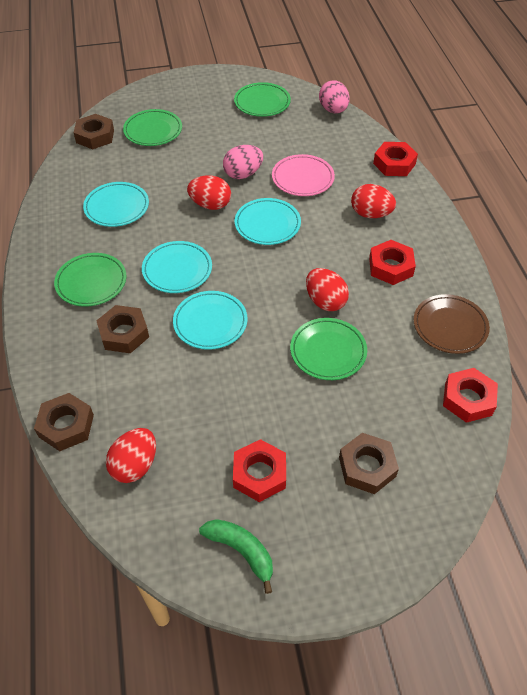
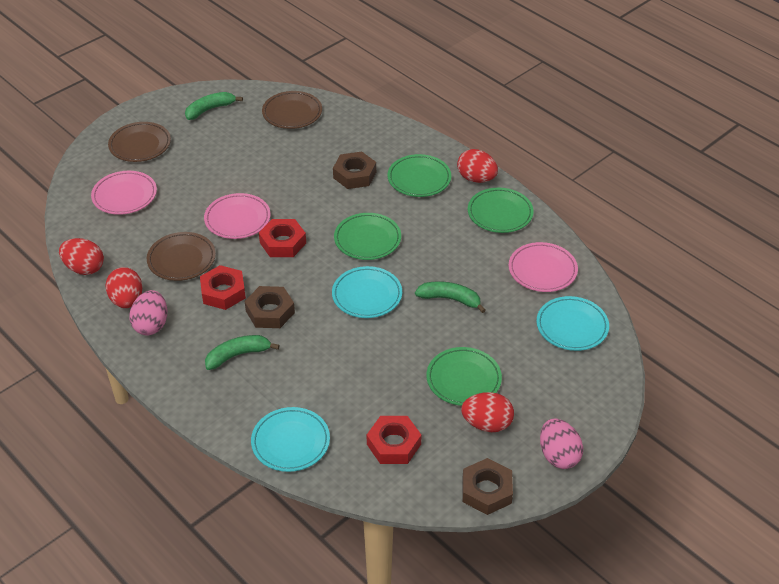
brown nut: 4 -> 3
brown plate: 1 -> 3
green banana: 1 -> 3
pink plate: 1 -> 3
red nut: 4 -> 3
turquoise plate: 4 -> 3

